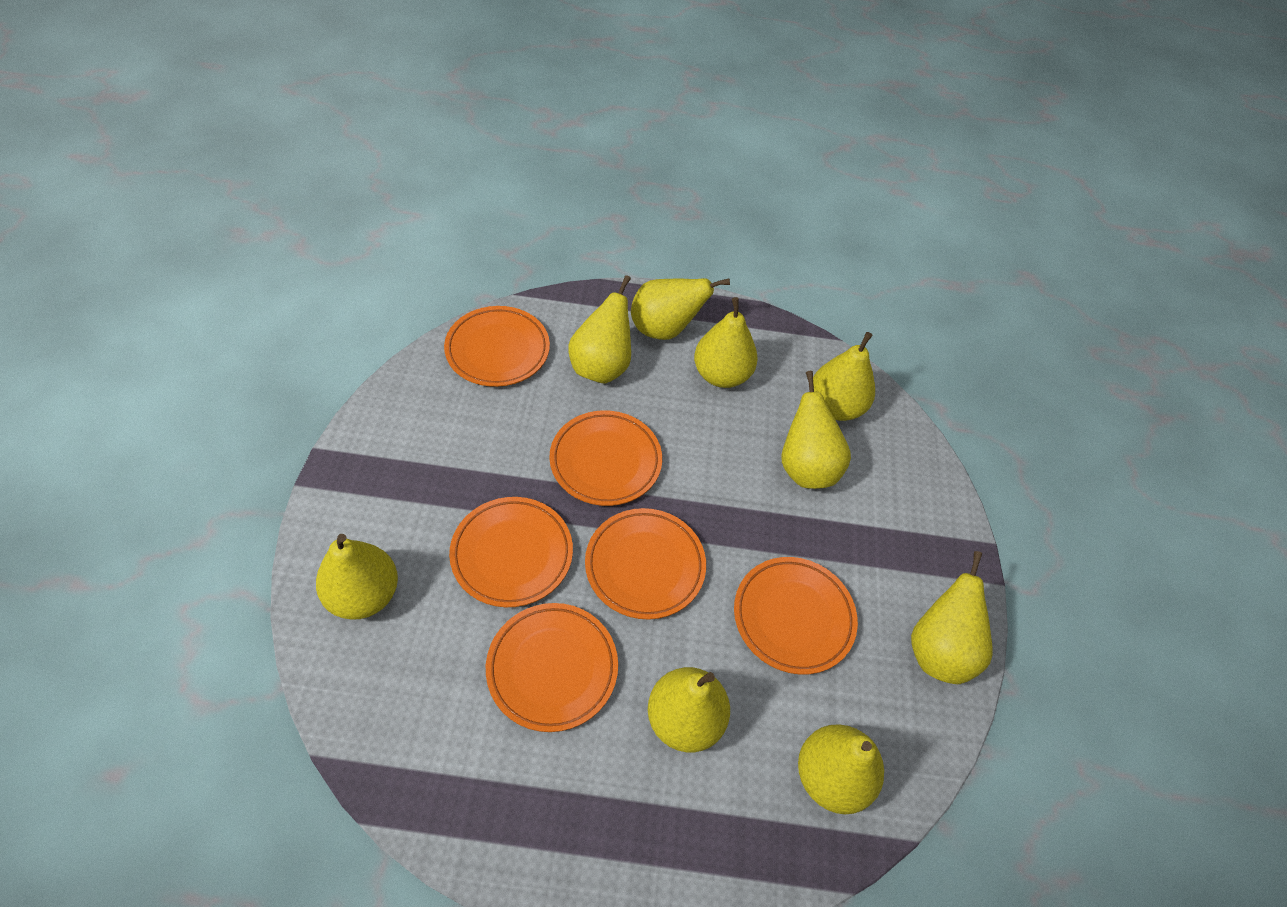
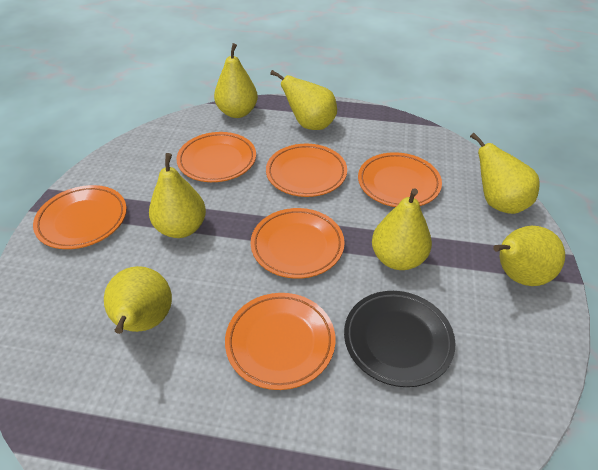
black plate: 0 -> 1
yellow pear: 9 -> 7

